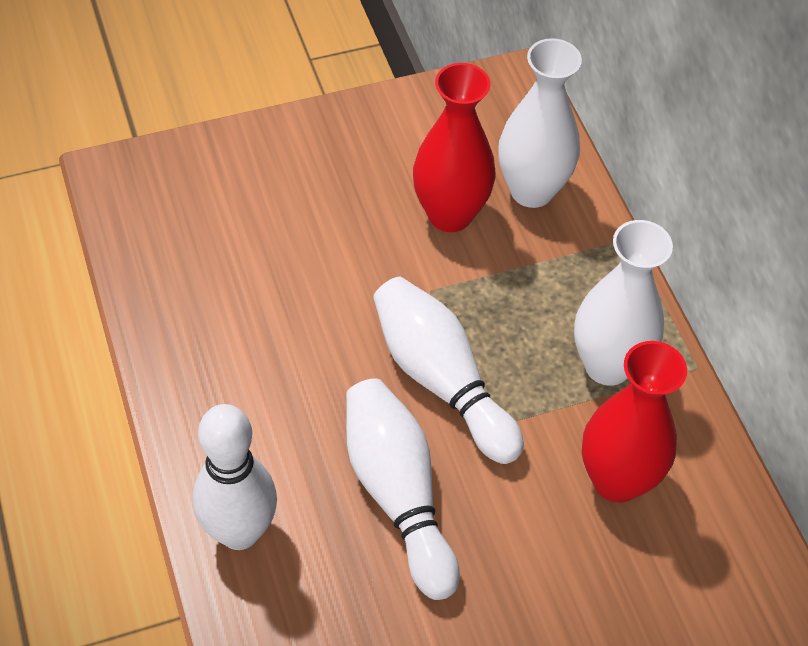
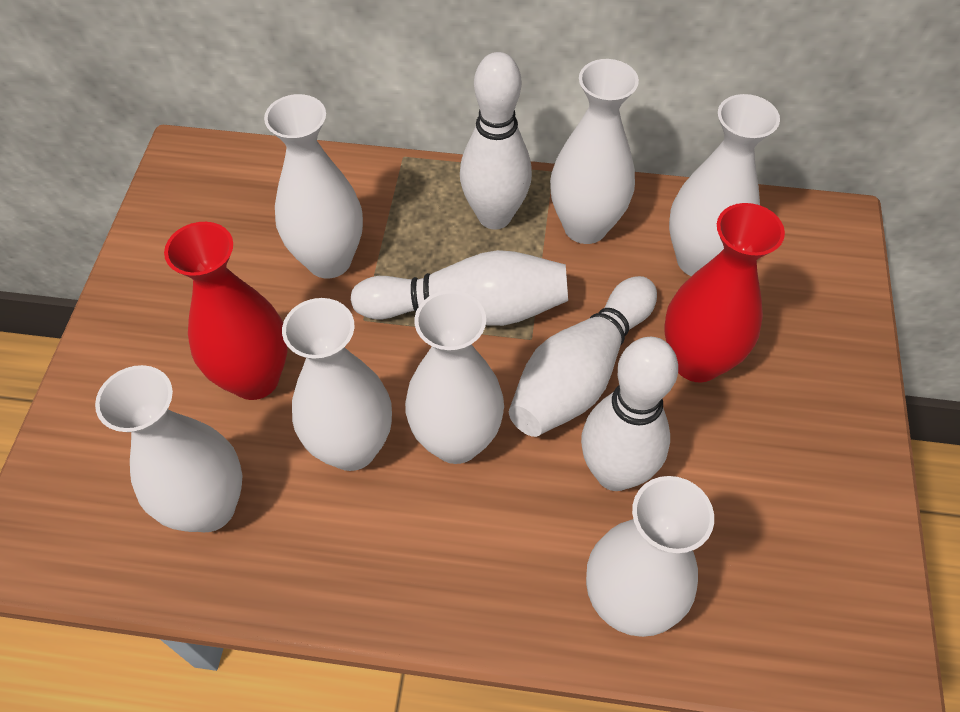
white bowling pin: 3 -> 4
white vase: 2 -> 7

